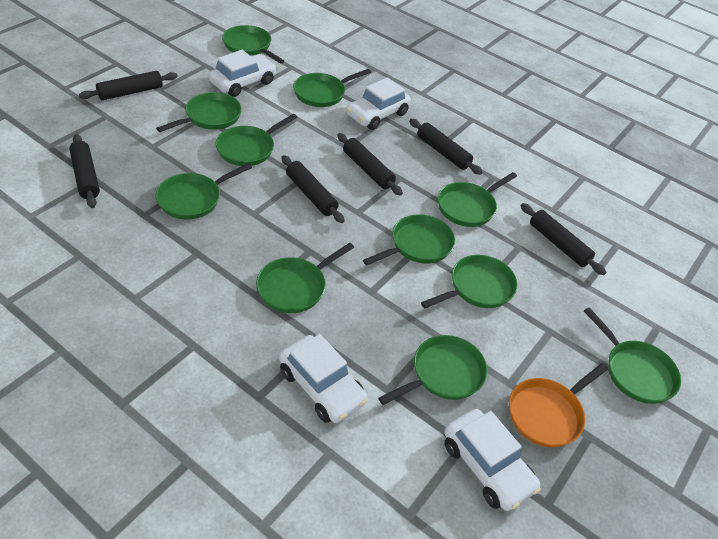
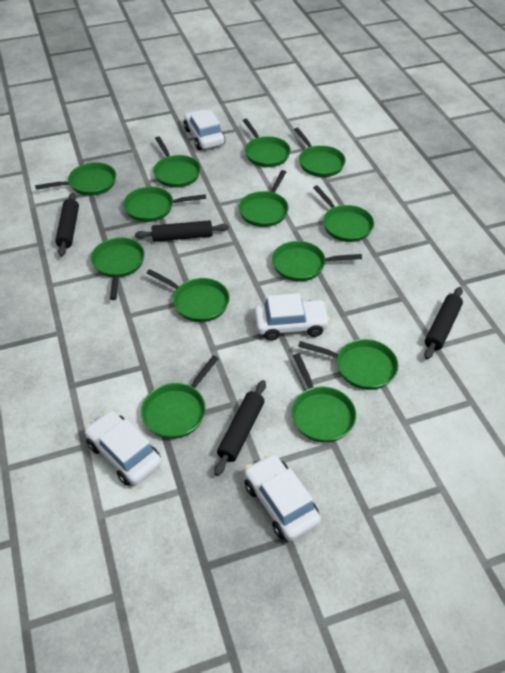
black rolling pin: 6 -> 4
green pan: 11 -> 13
orange pan: 1 -> 0

